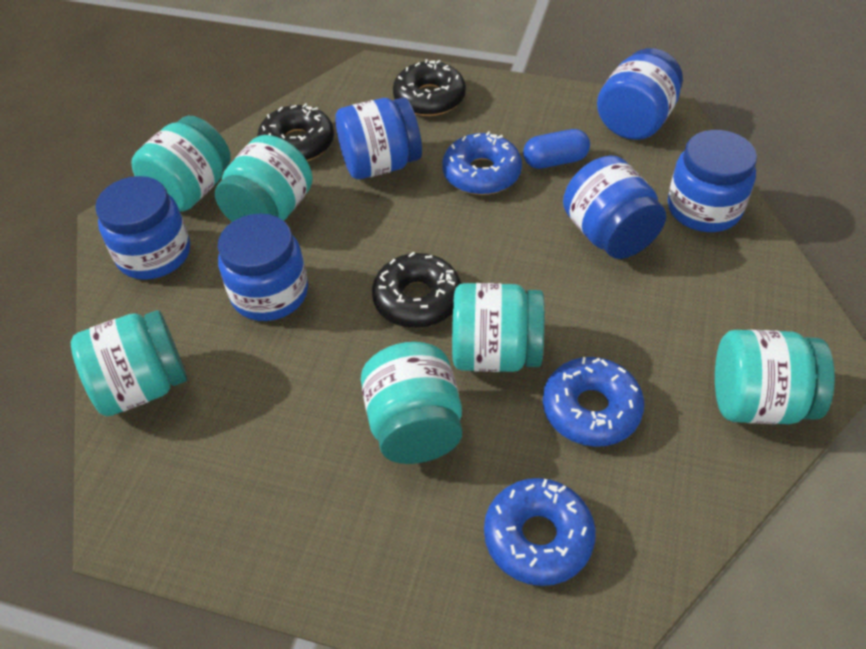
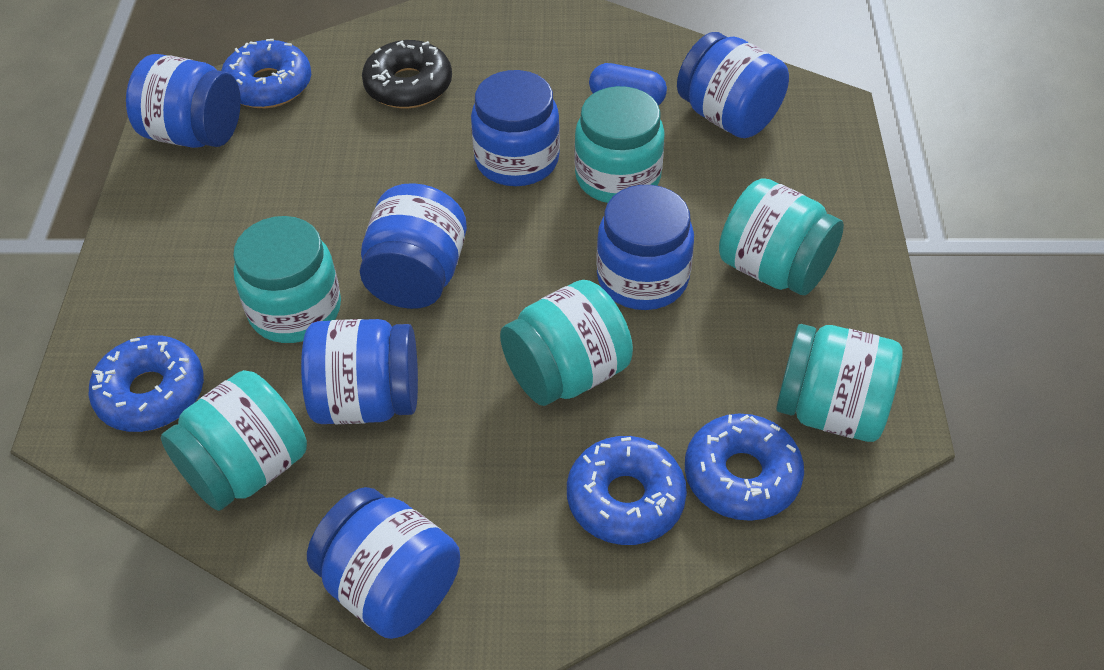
black donut: 3 -> 1
blue donut: 3 -> 4
blue jar: 6 -> 7

